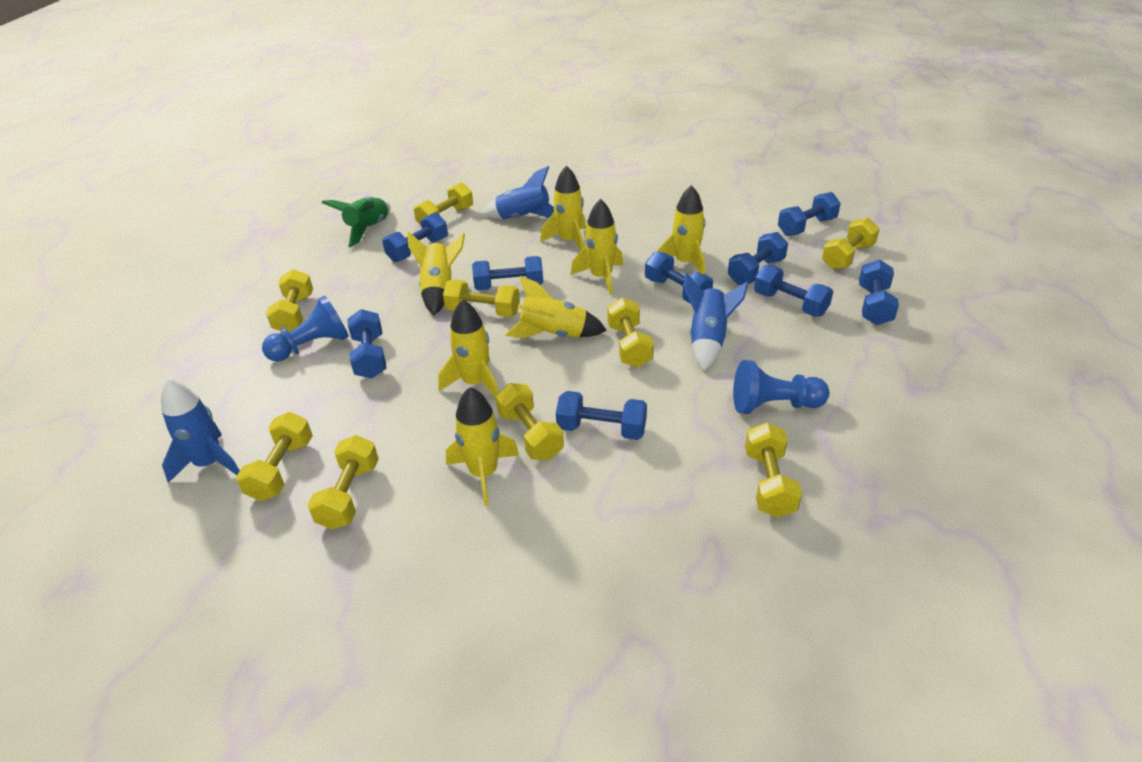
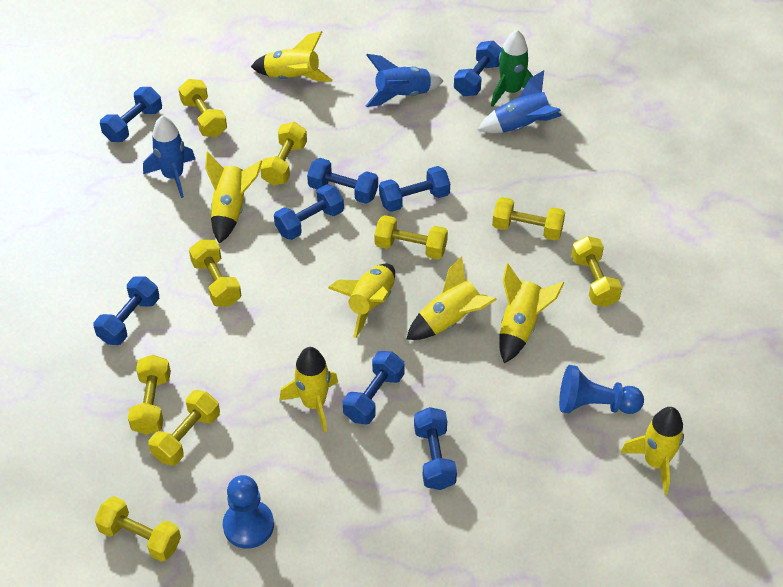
blue dumbbell: 9 -> 8

